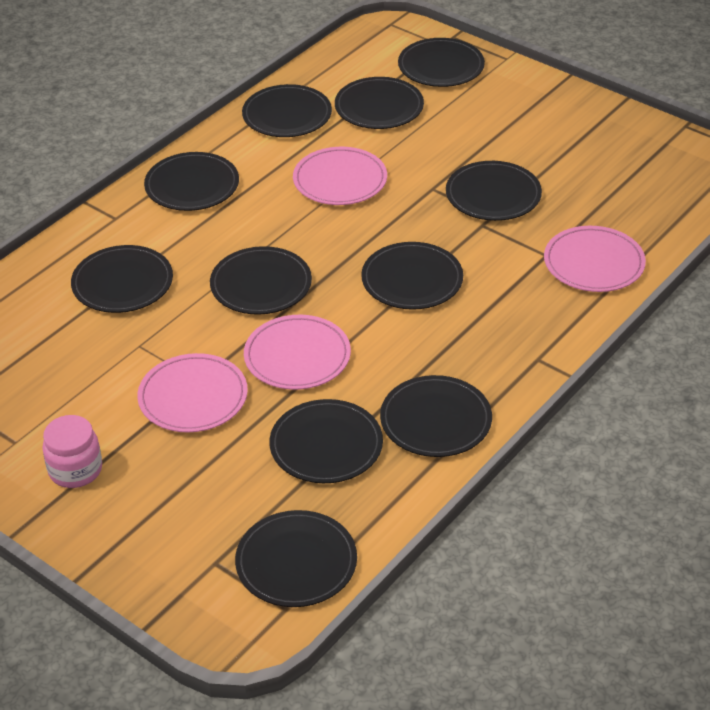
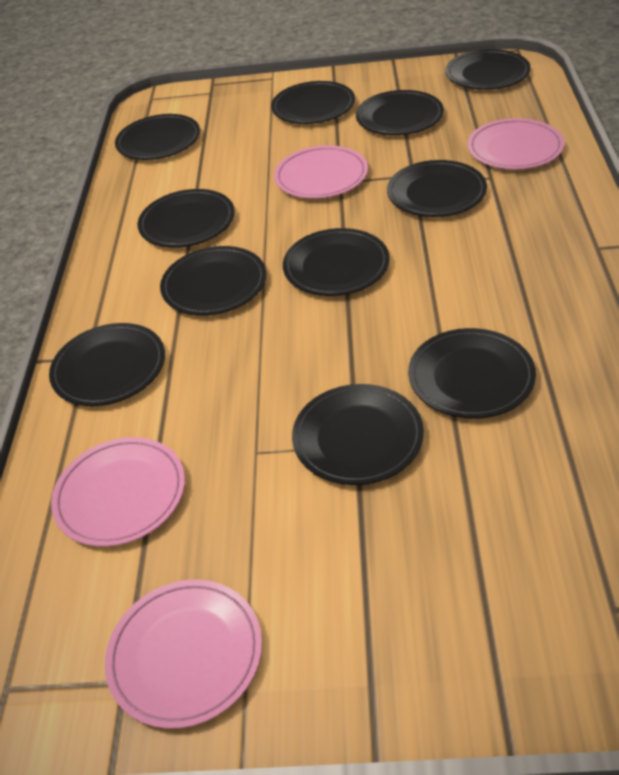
pink jar: 1 -> 0

